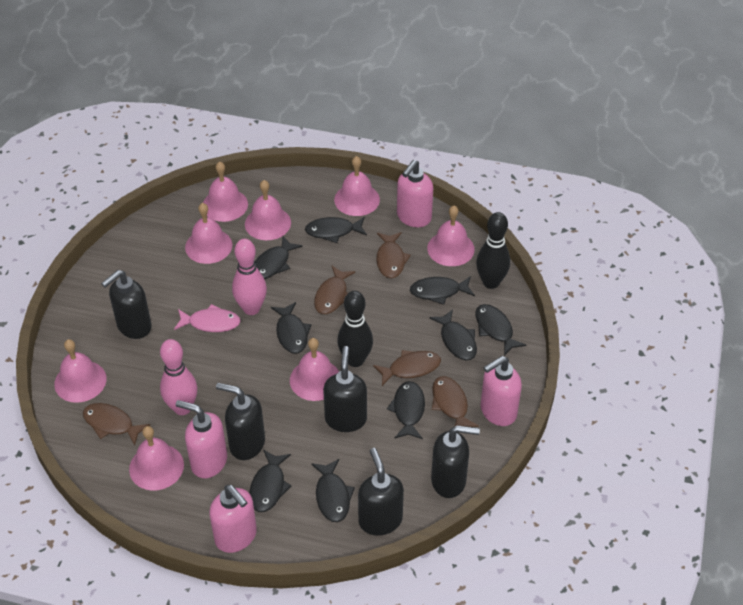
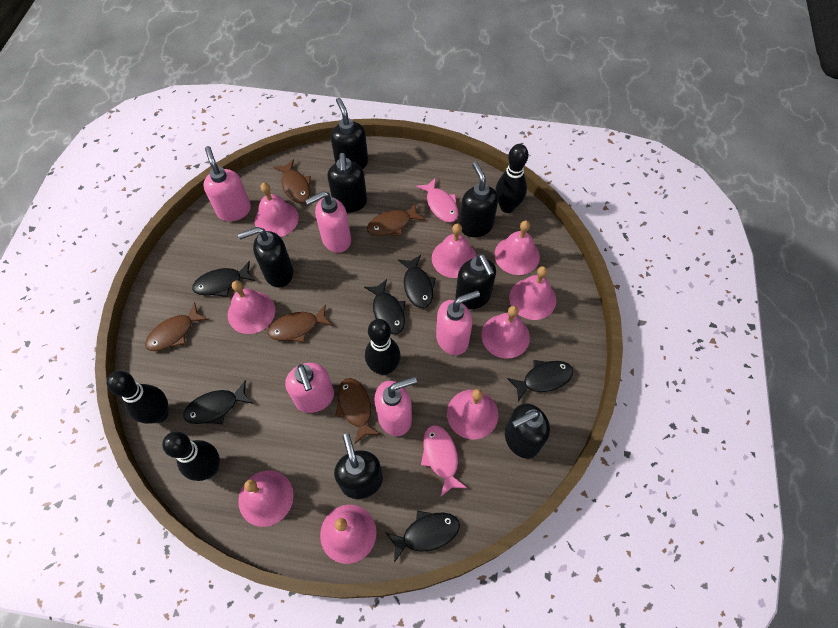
black bowling pin: 2 -> 4
black fish: 9 -> 6
black soap dispenser: 5 -> 7
pink bell: 8 -> 9
pink bowling pin: 2 -> 0
pink fish: 1 -> 2
pink soap dispenser: 4 -> 5

